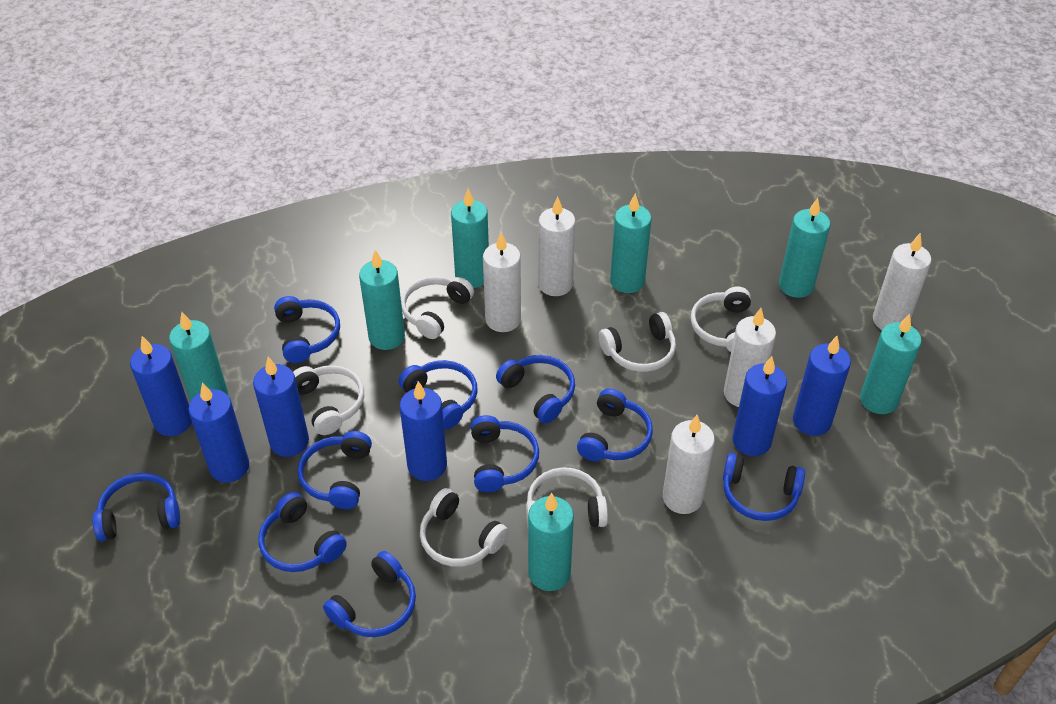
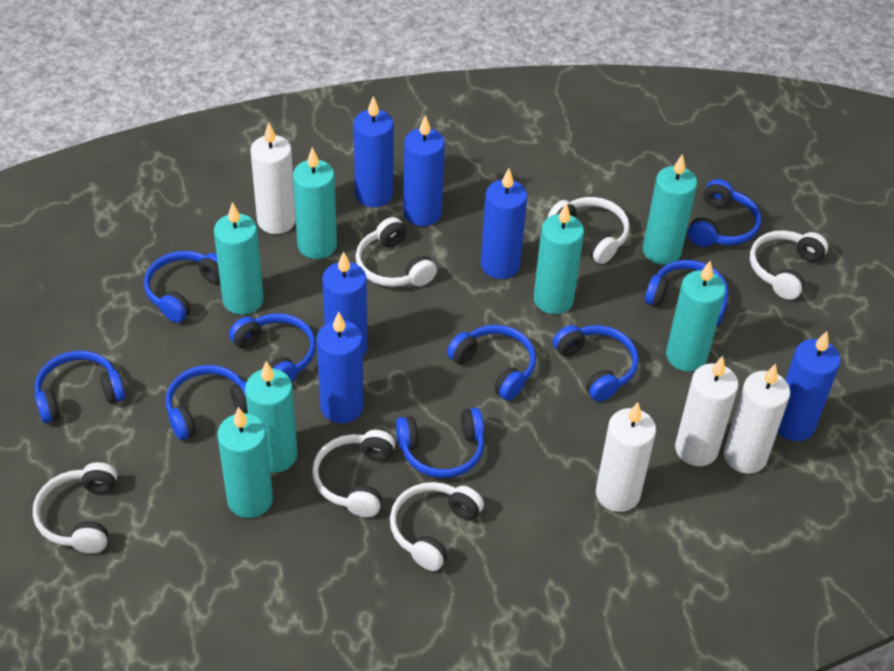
blue headphones: 10 -> 9
white candle: 5 -> 4

